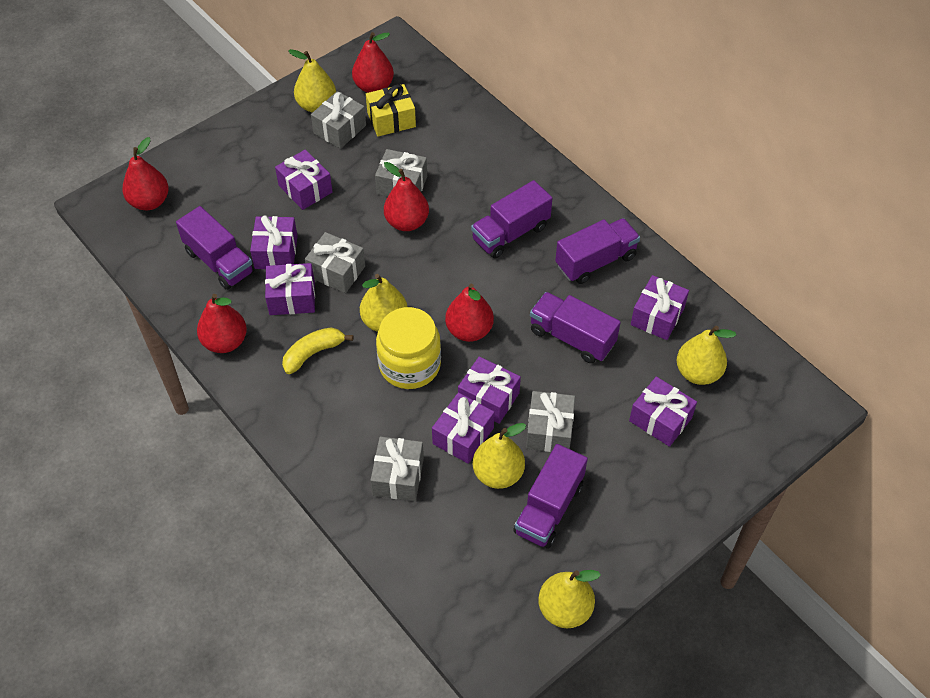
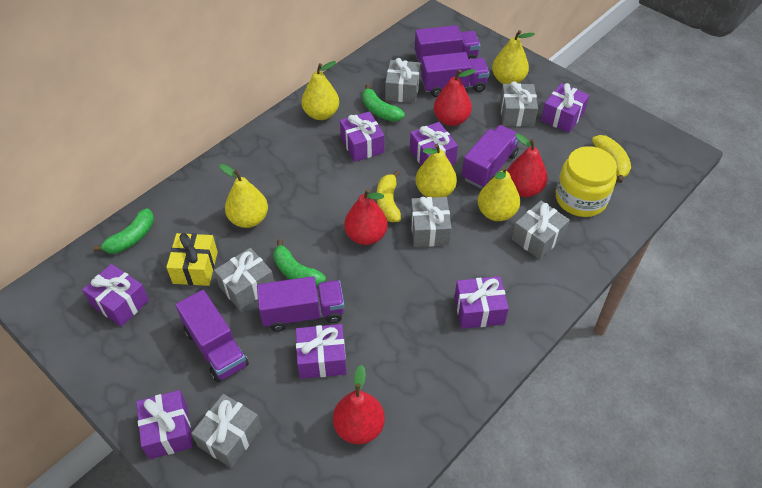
green banana: 0 -> 3
grey gift: 5 -> 6
red pear: 5 -> 4
yellow banana: 1 -> 2

